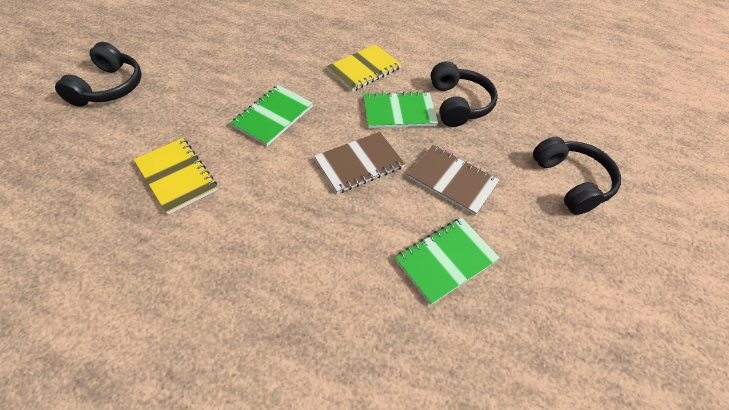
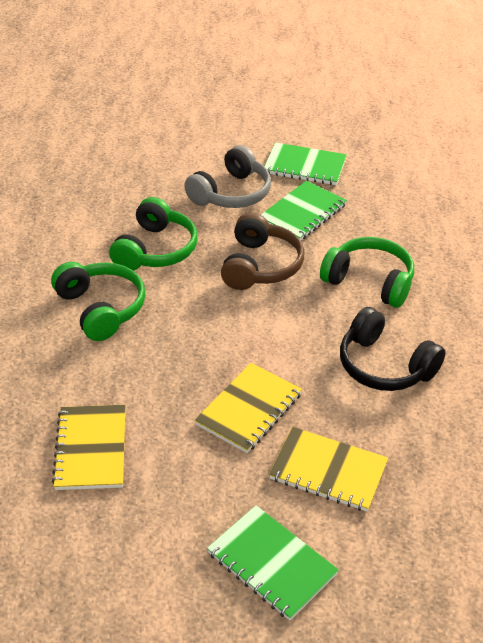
black headphones: 3 -> 1
brown headphones: 0 -> 1
brown notebook: 2 -> 0
green headphones: 0 -> 3
grey headphones: 0 -> 1
yellow notebook: 2 -> 3

